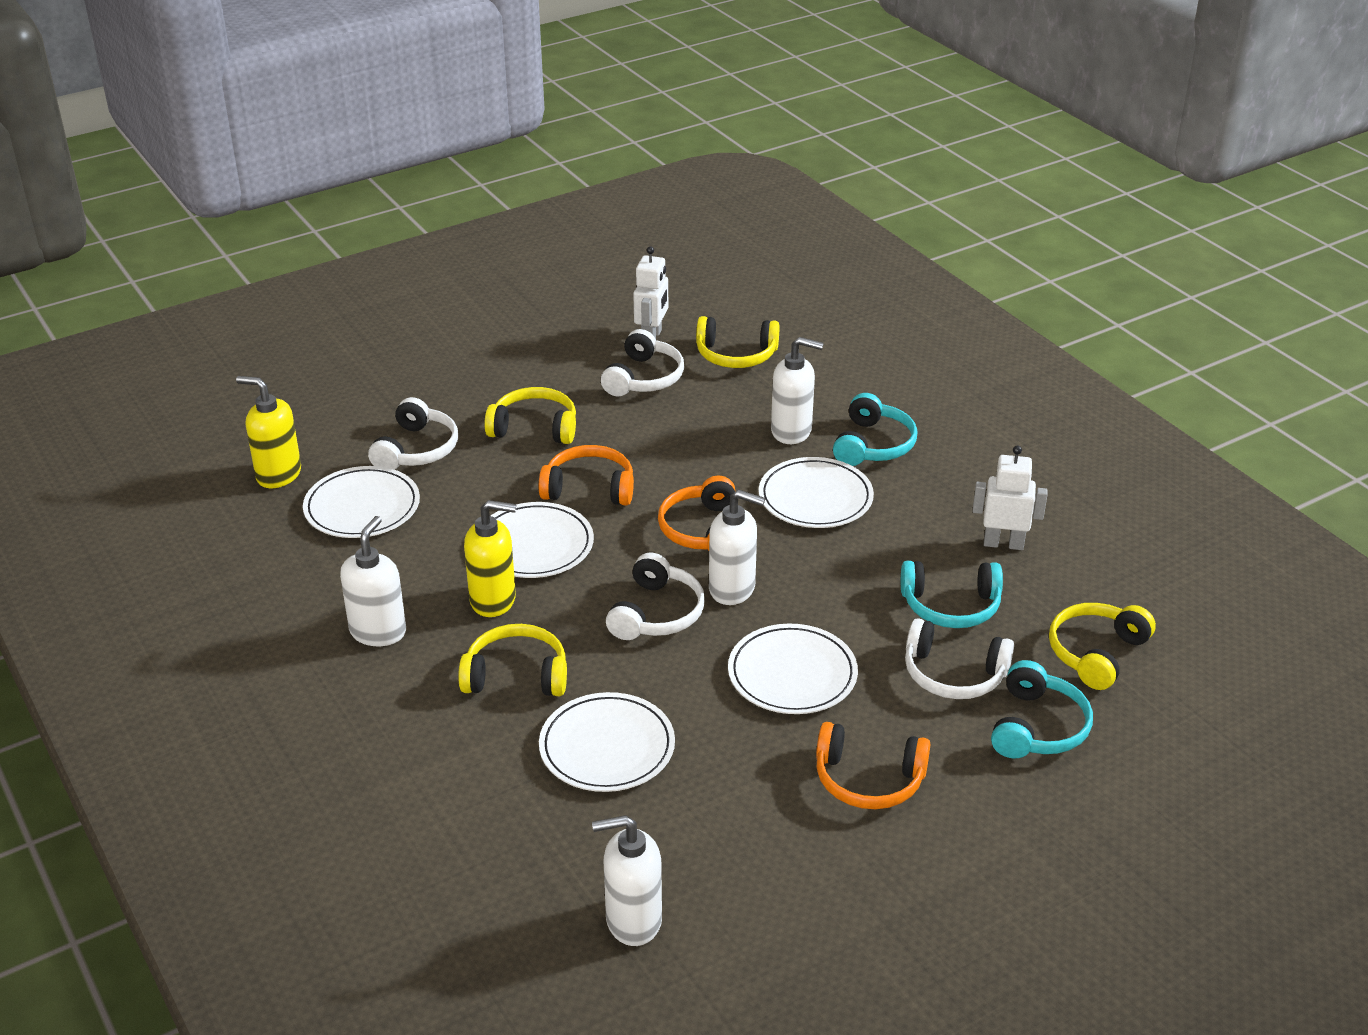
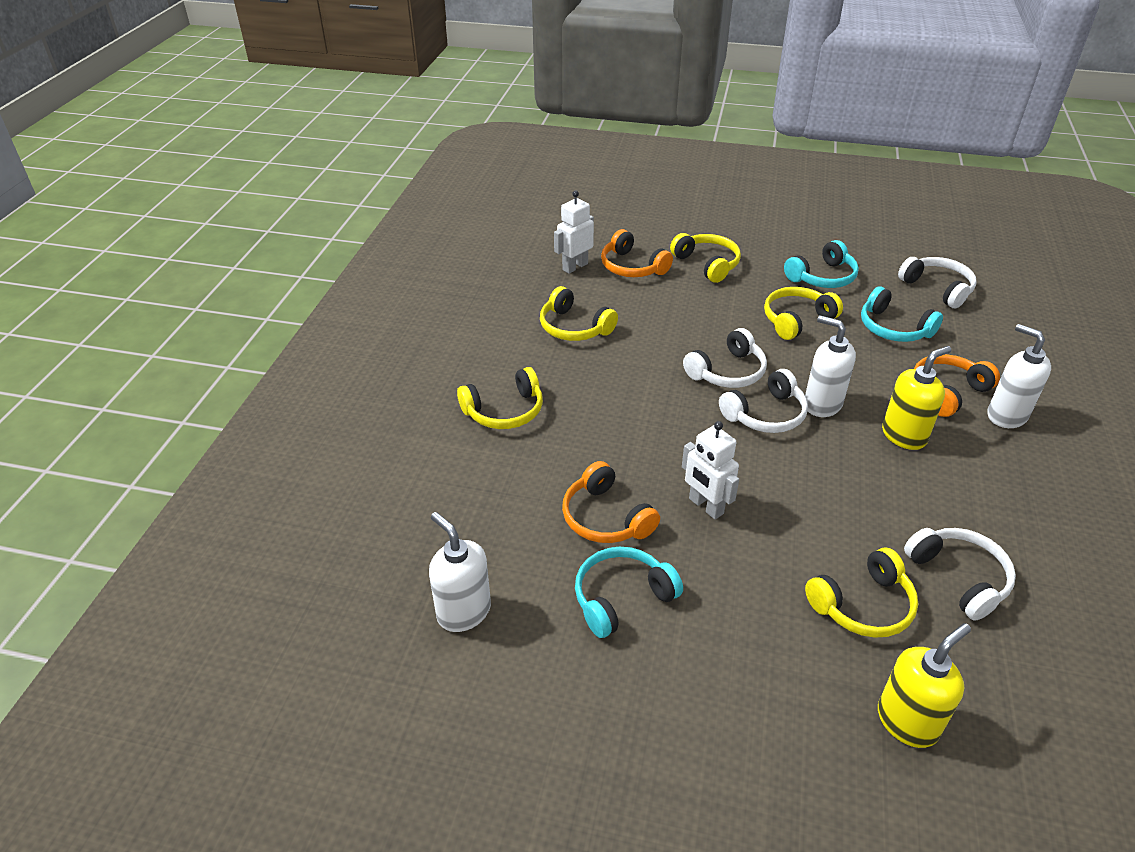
white plate: 5 -> 0
white soap dispenser: 4 -> 3
yellow headphones: 4 -> 5

